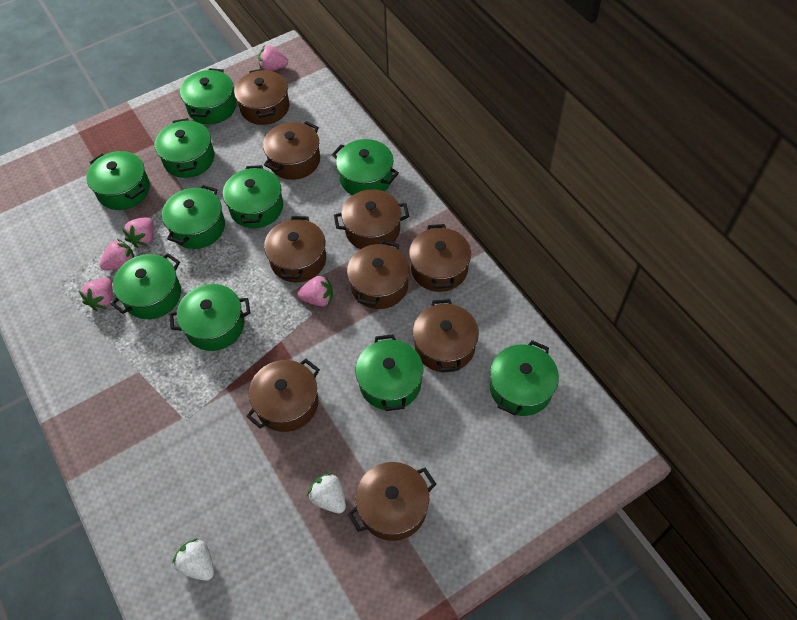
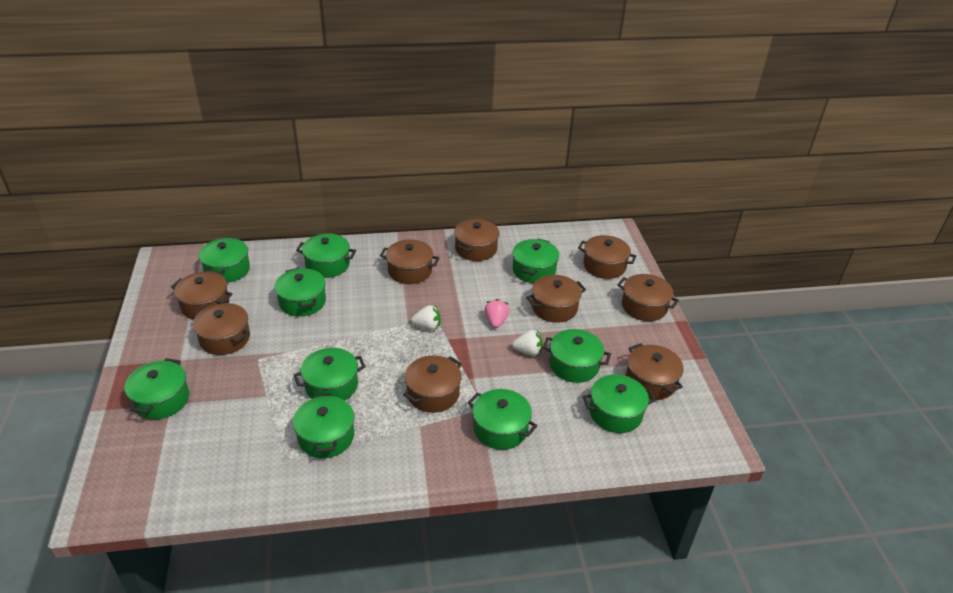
pink strawberry: 5 -> 1

